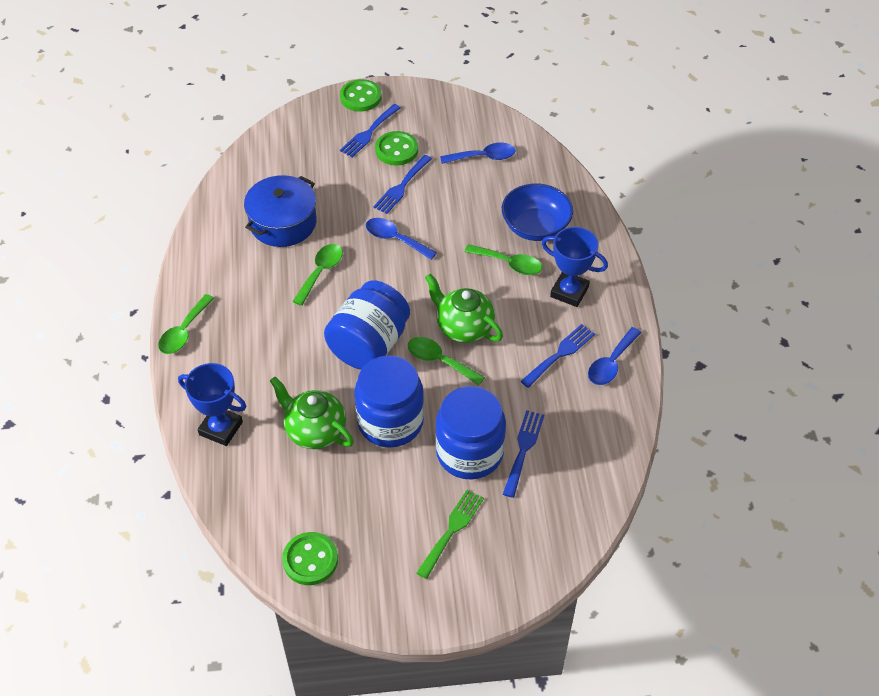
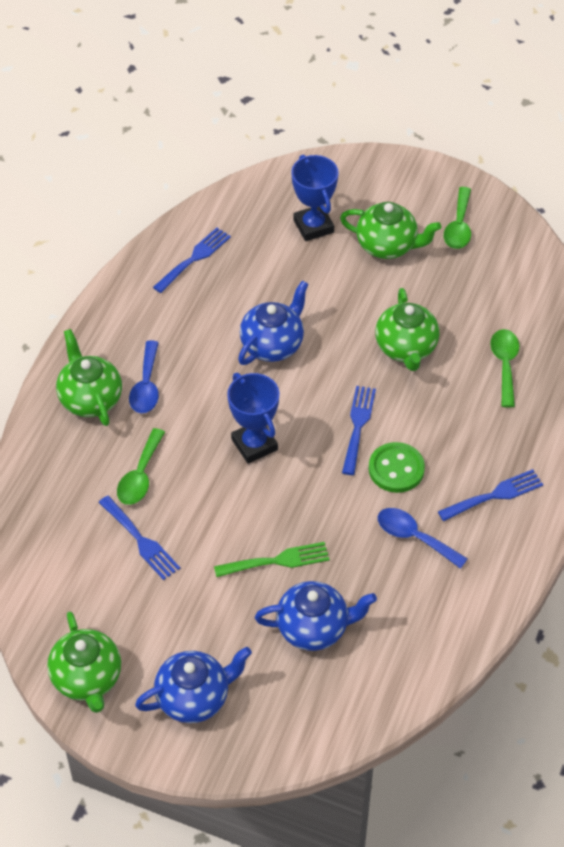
blue bowl: 1 -> 0
blue jar: 3 -> 0
blue pot: 1 -> 0
blue spoon: 3 -> 2
blue teapot: 0 -> 3
green button: 3 -> 1
green spoon: 4 -> 3
green teapot: 2 -> 4

